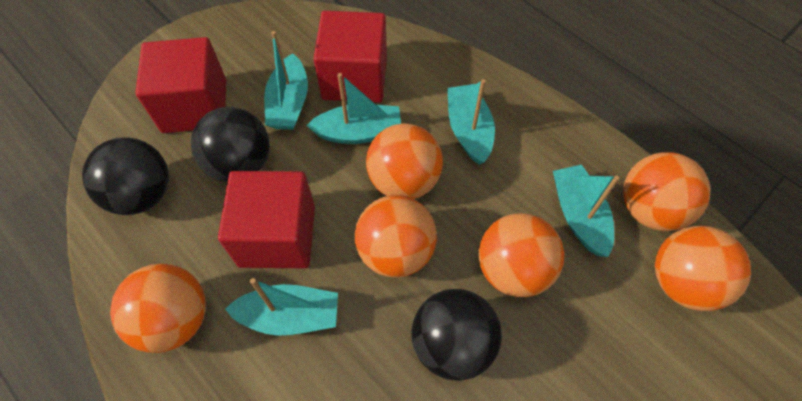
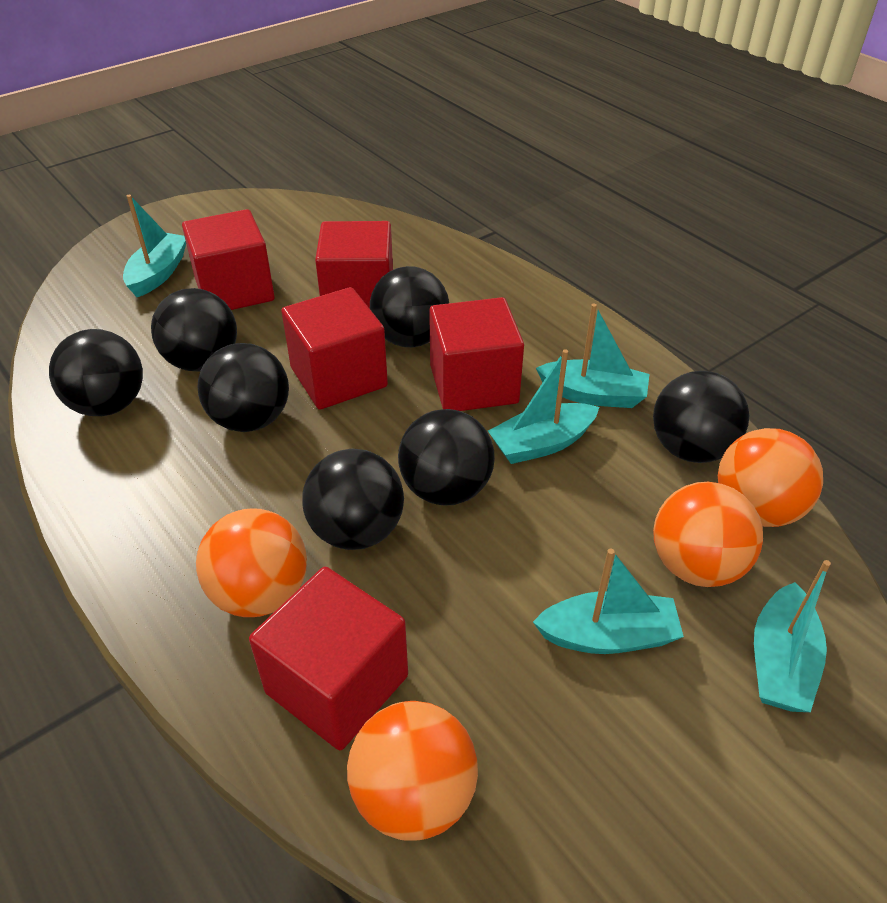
black ball: 3 -> 7
orange ball: 6 -> 4
red cube: 3 -> 5

